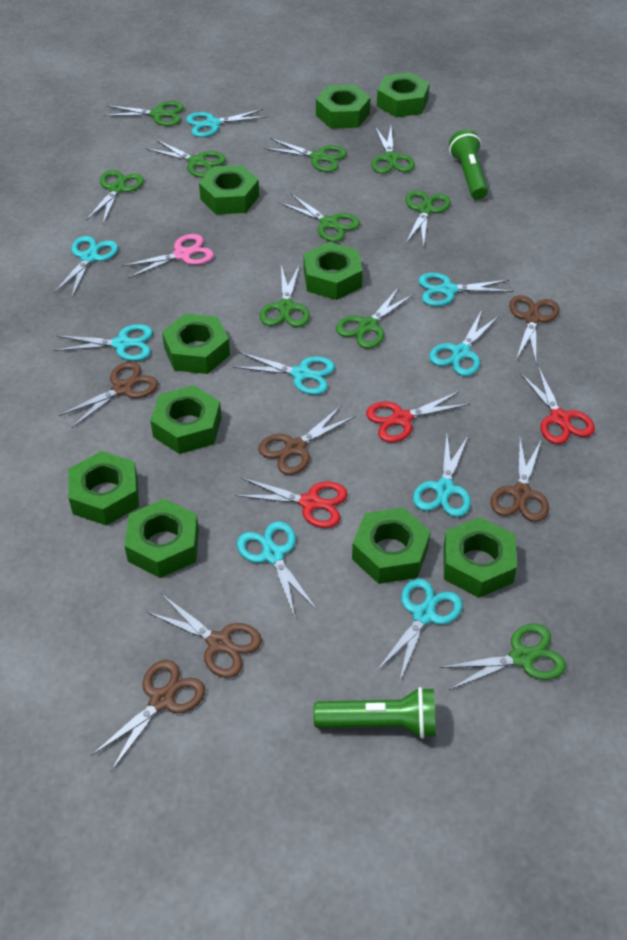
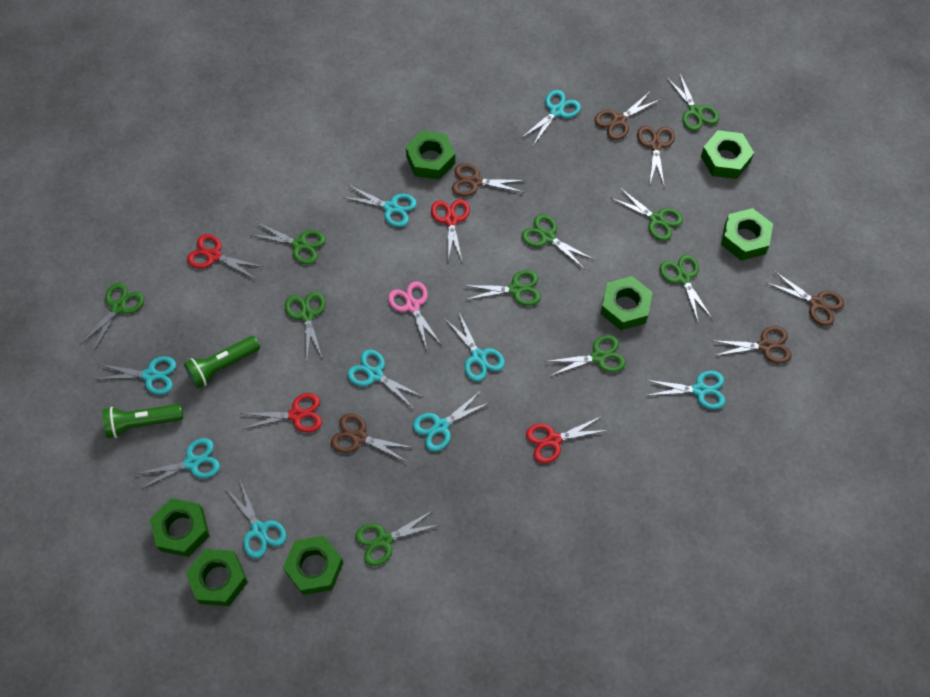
green nut: 10 -> 7
red scissors: 3 -> 4

